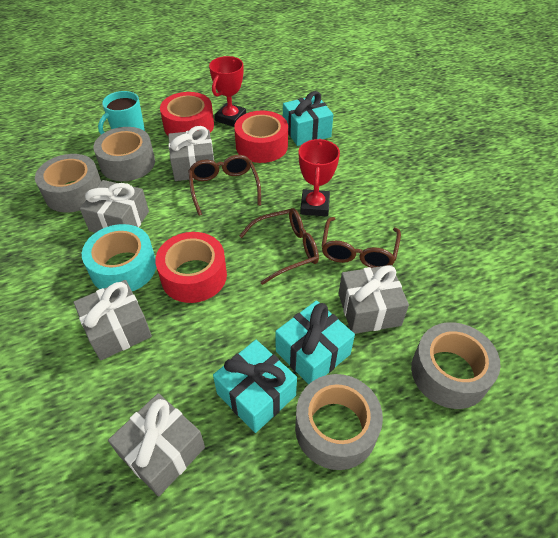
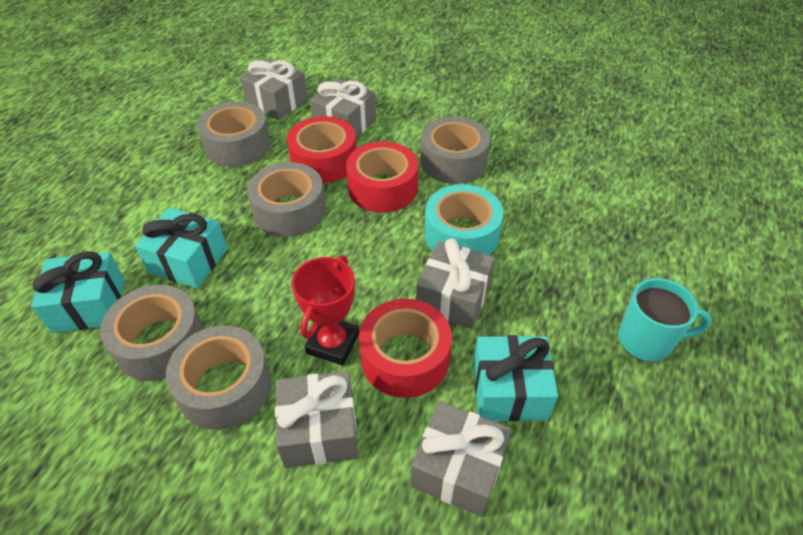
brown glasses: 3 -> 0
grey tape: 4 -> 5
red trophy: 2 -> 1

